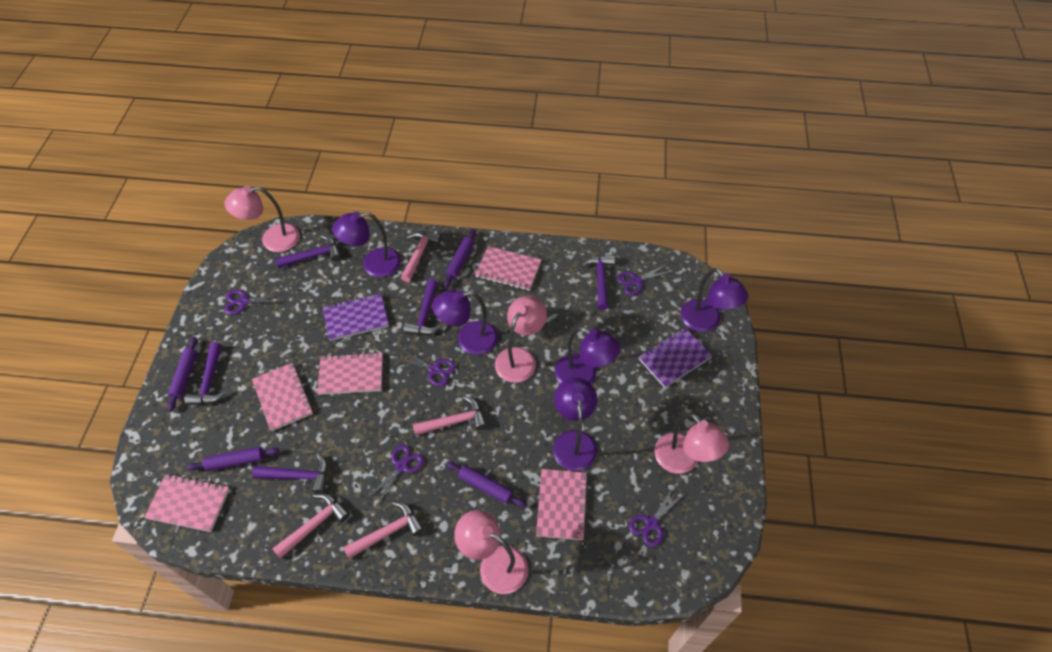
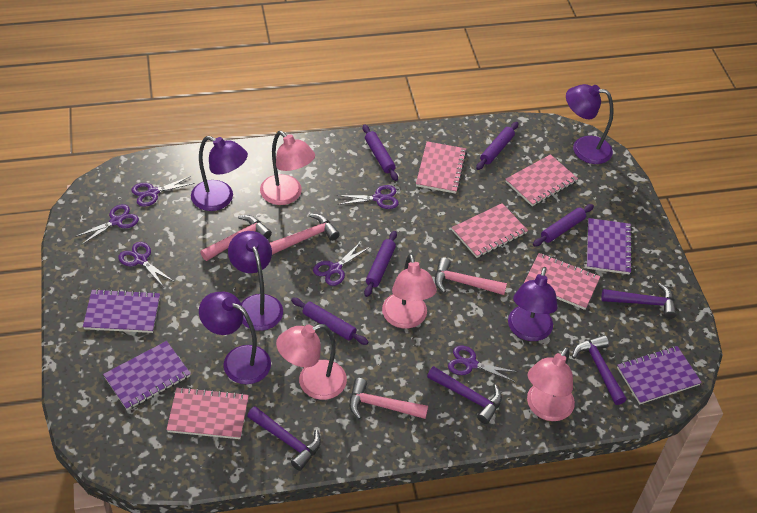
purple hammer: 5 -> 4
purple notebook: 2 -> 4
purple rolling pin: 4 -> 5
purple scissors: 5 -> 6

